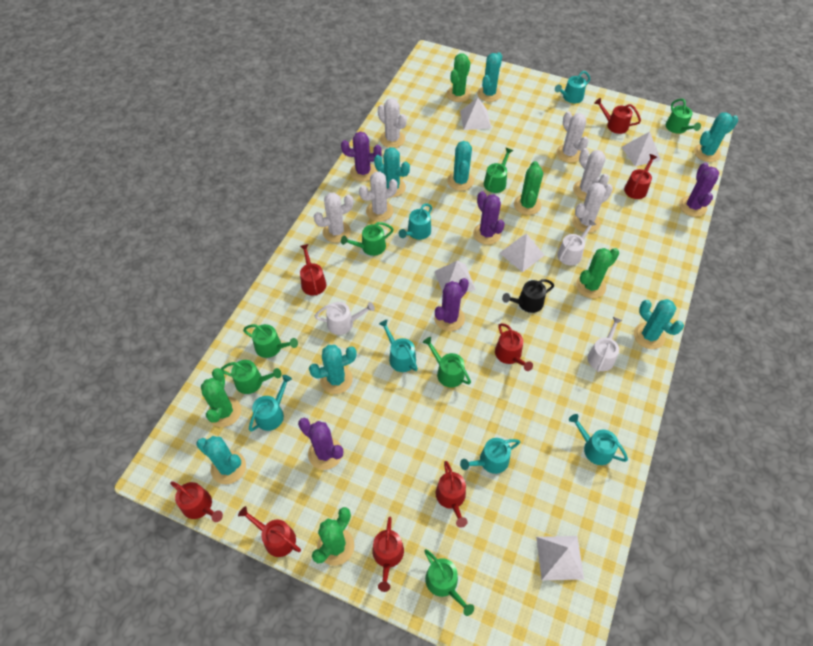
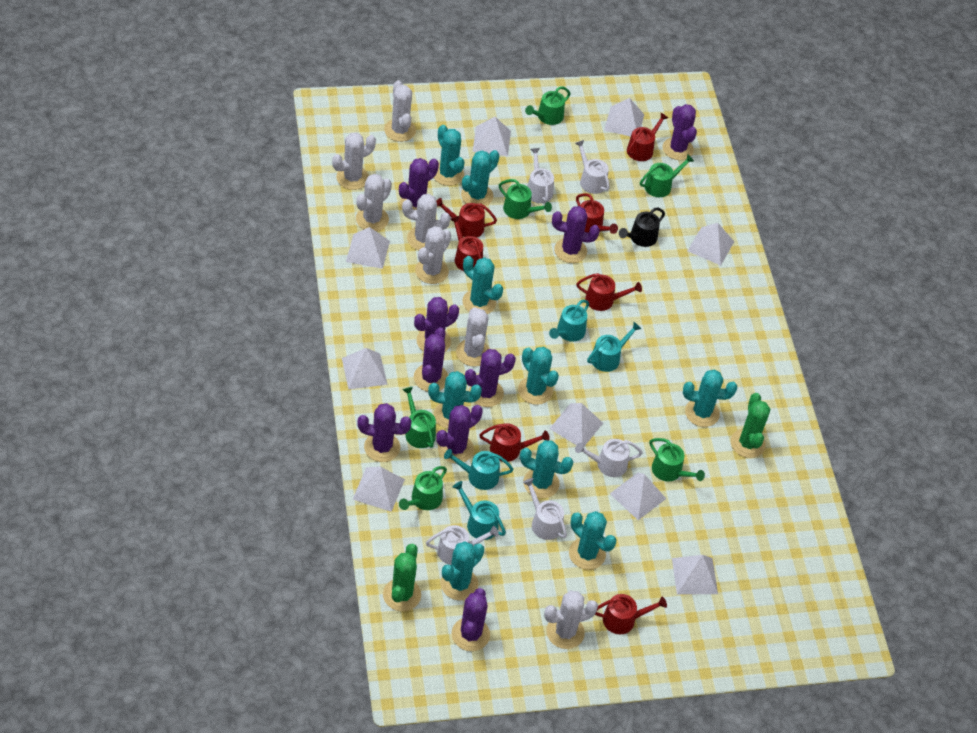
green cactus: 5 -> 2
green watering can: 7 -> 6
purple cactus: 5 -> 9
red watering can: 8 -> 7
turquoise cactus: 7 -> 9
turquoise watering can: 6 -> 4
white cactus: 6 -> 7
white pyramid: 5 -> 9
white watering can: 3 -> 5

